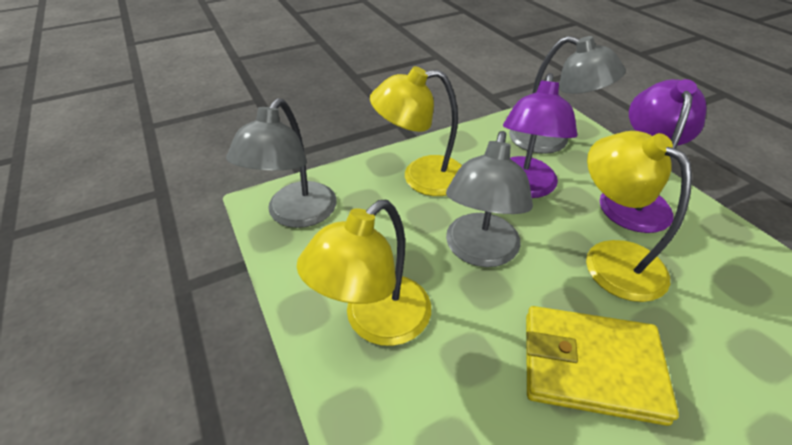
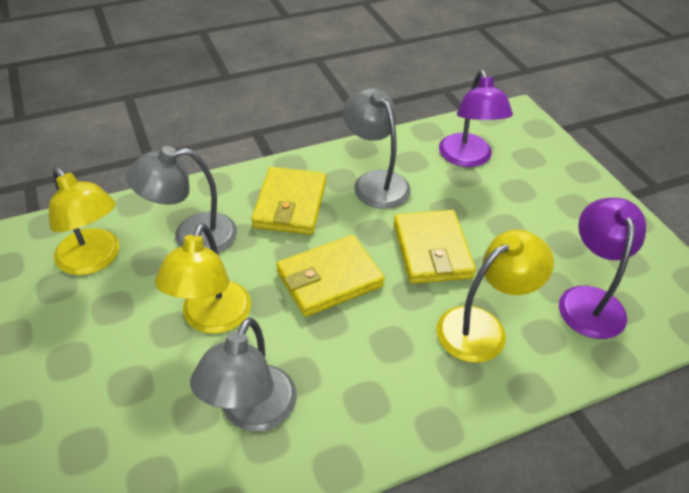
yellow wallet: 1 -> 3

